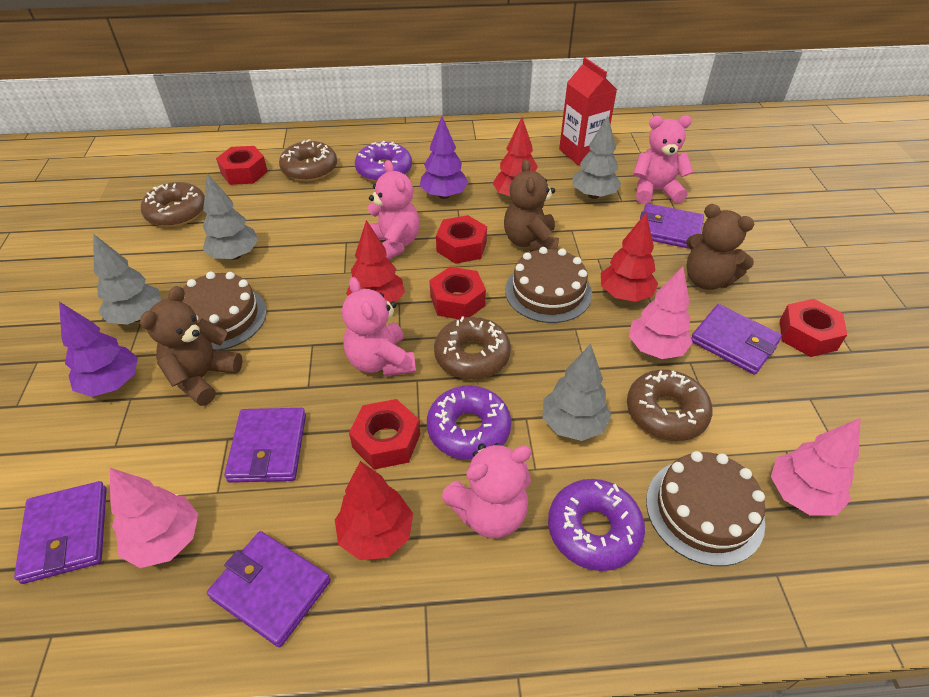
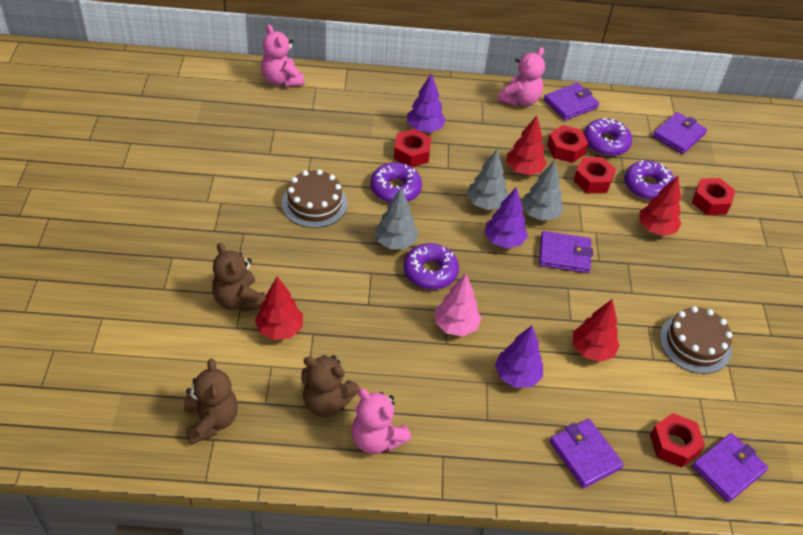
brown cake: 3 -> 2
brown donut: 4 -> 0
grey tree: 4 -> 3
pink teddy bear: 4 -> 3
pink tree: 3 -> 1
purple donut: 3 -> 4
purple tree: 2 -> 3
red carton: 1 -> 0

